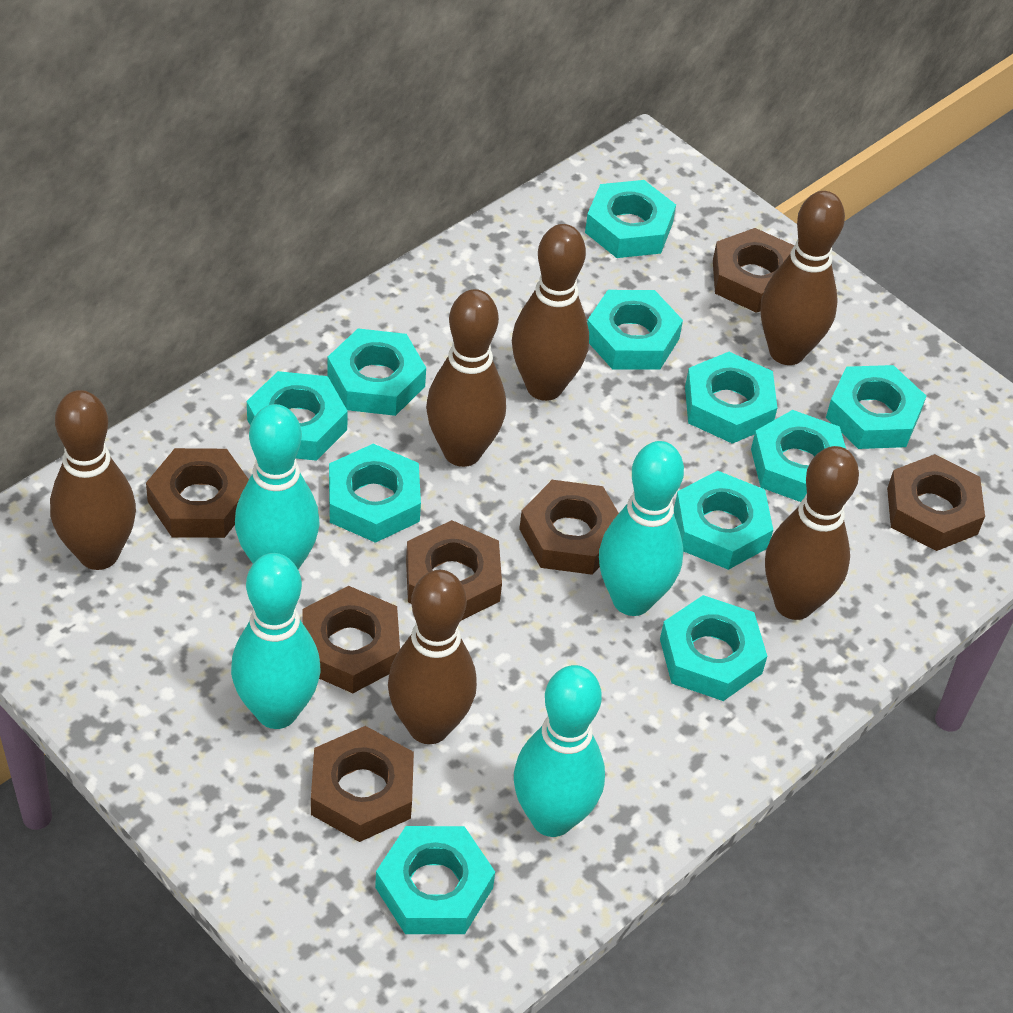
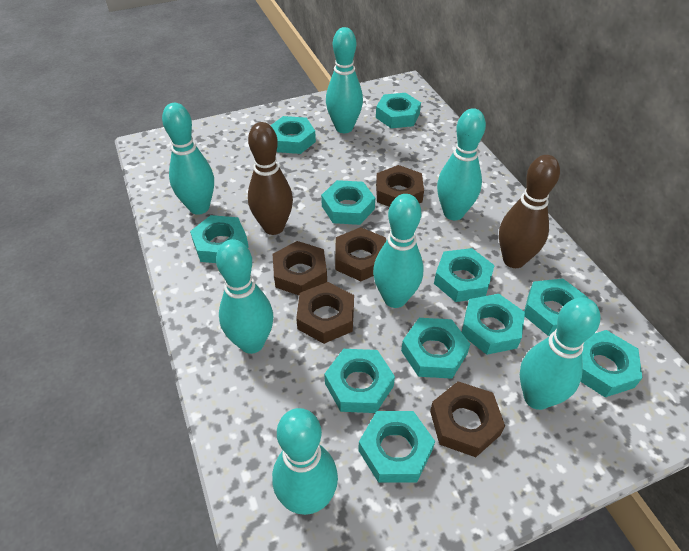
brown bowling pin: 6 -> 2
brown nut: 7 -> 5
turquoise bowling pin: 4 -> 7

